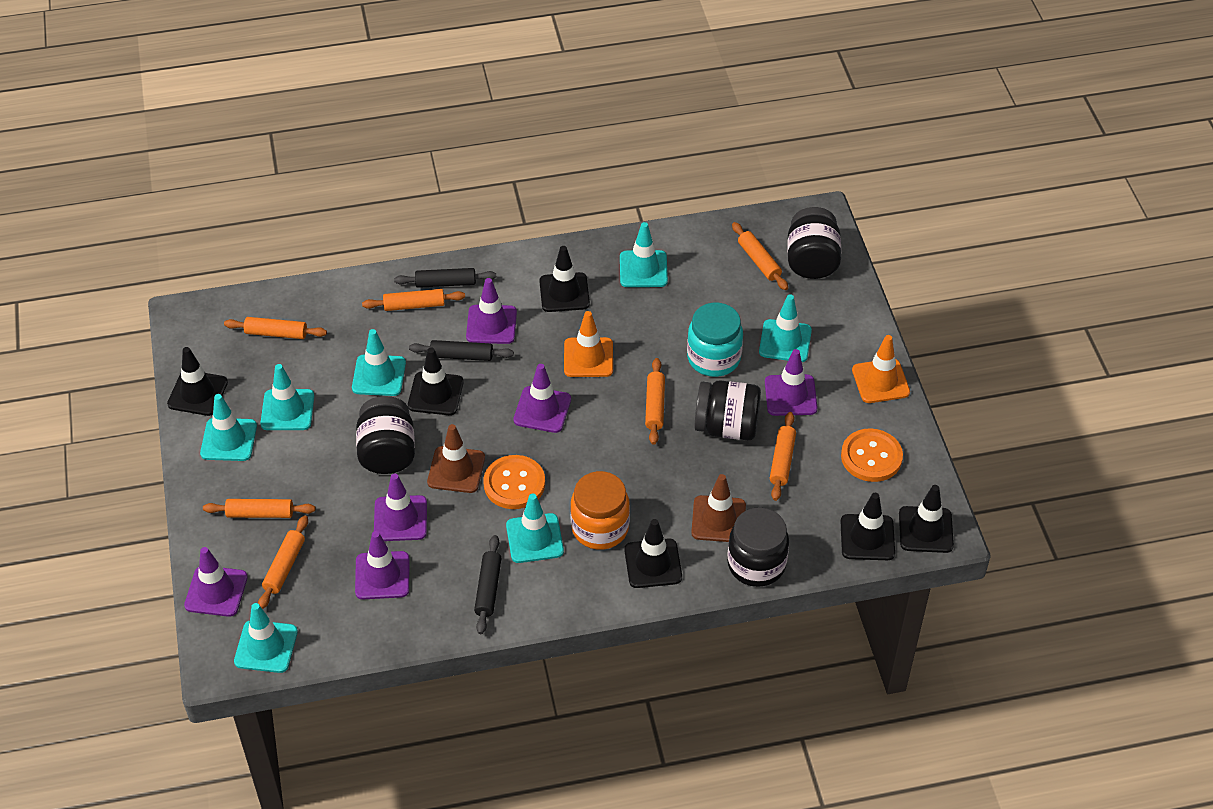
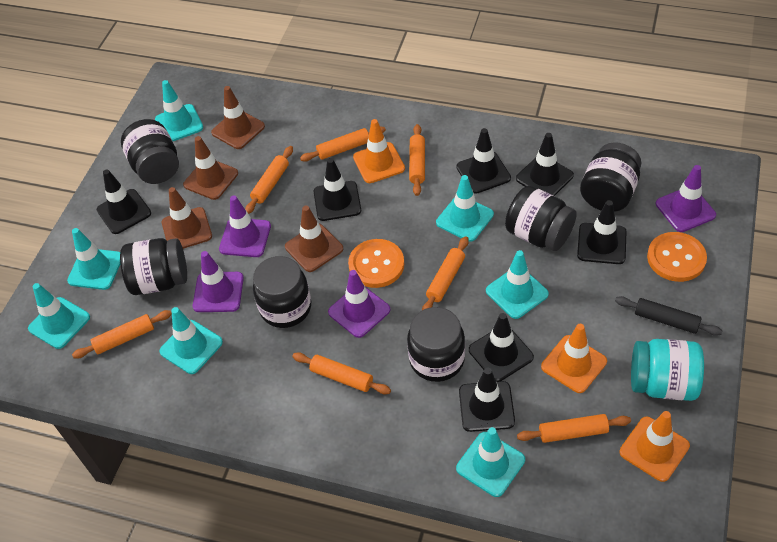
black jar: 4 -> 6
black rolling pin: 3 -> 1
black traffic cone: 6 -> 7
brown traffic cone: 2 -> 4
orange jar: 1 -> 0
orange traffic cone: 2 -> 3
purple traffic cone: 6 -> 4

